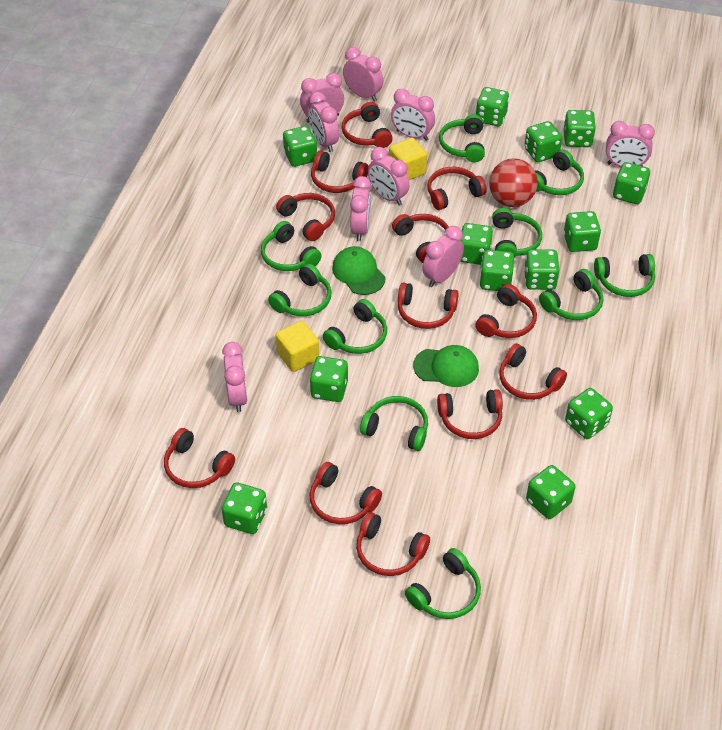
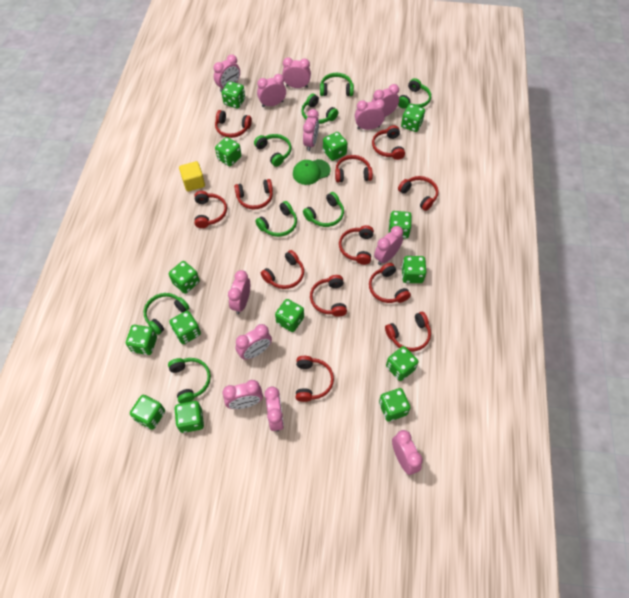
green cap: 2 -> 1
green dice: 13 -> 14
green headphones: 10 -> 8
pink clock: 9 -> 12
red ball: 1 -> 0
yellow cube: 2 -> 1

